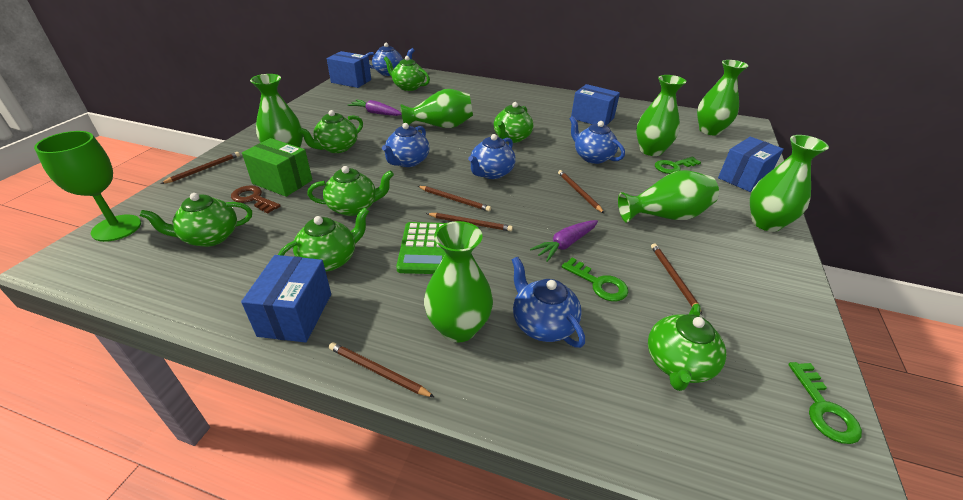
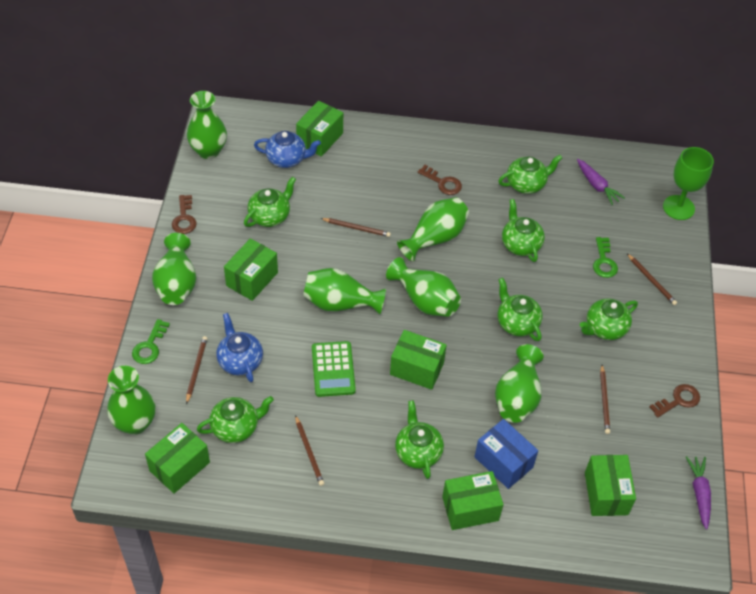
blue box: 4 -> 1
blue teapot: 5 -> 2
brown key: 1 -> 3
brown pencil: 6 -> 5
green box: 1 -> 6
green key: 3 -> 2

